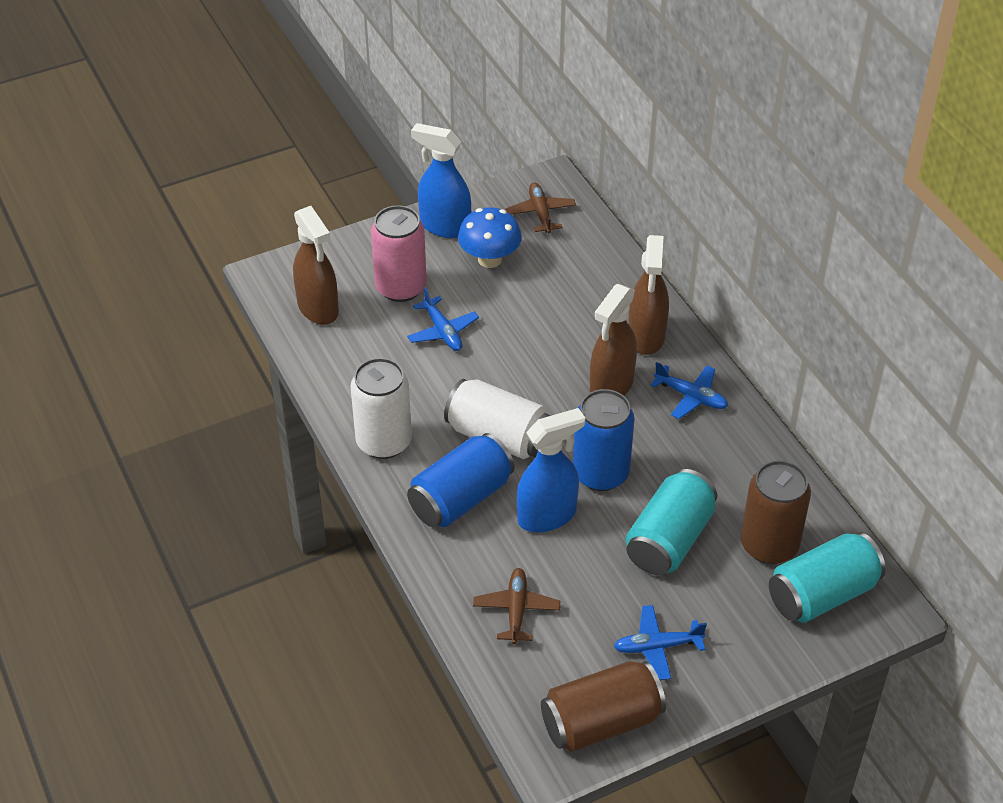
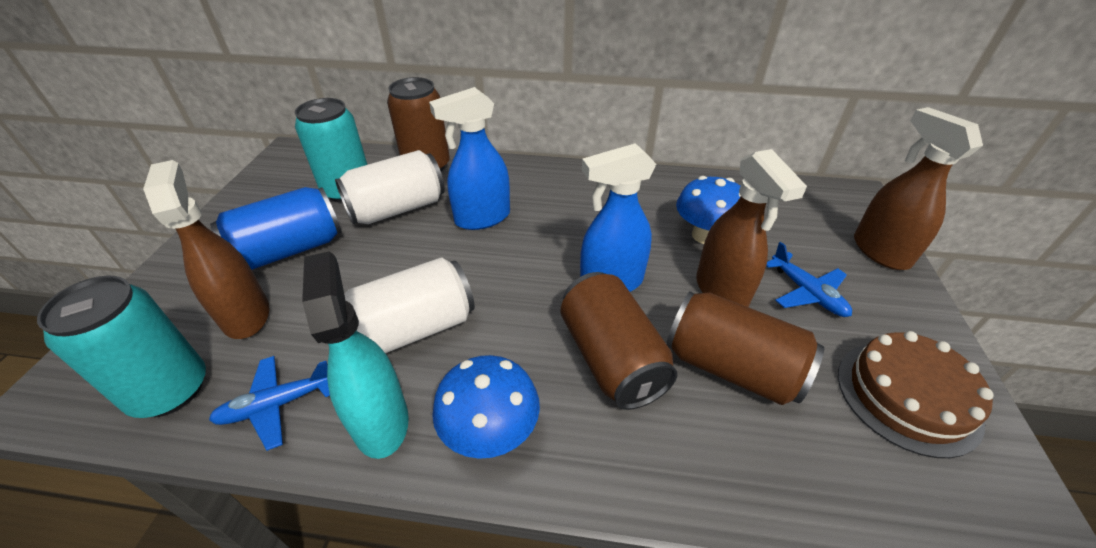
blue can: 2 -> 1
blue mushroom: 1 -> 2
blue plane: 3 -> 2
brown cake: 0 -> 1
brown can: 2 -> 3
brown plane: 2 -> 0
pink can: 1 -> 0
turquoise spray bottle: 0 -> 1

